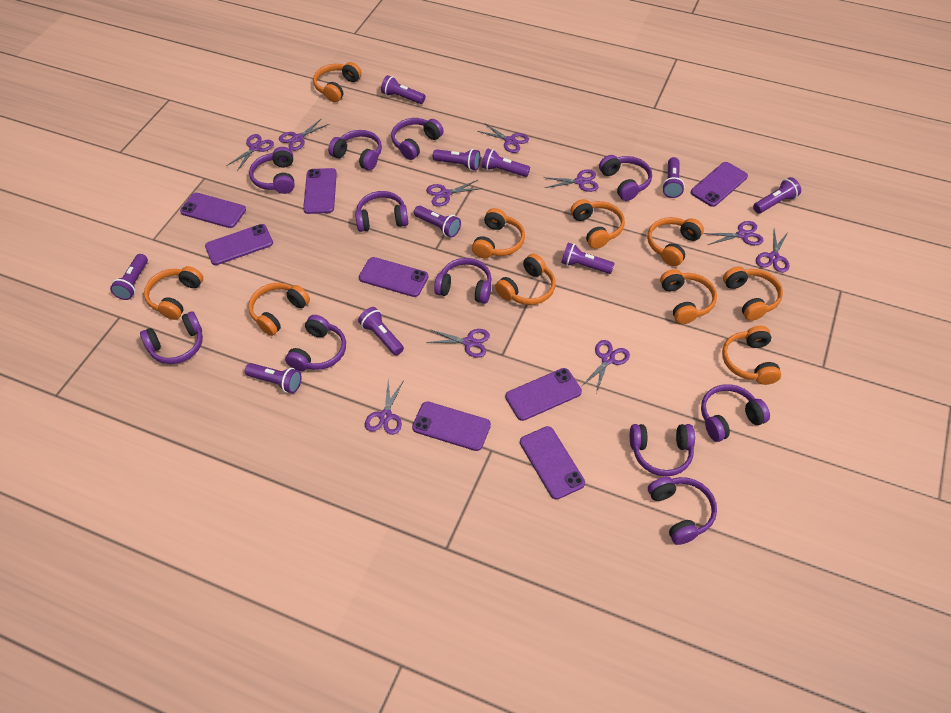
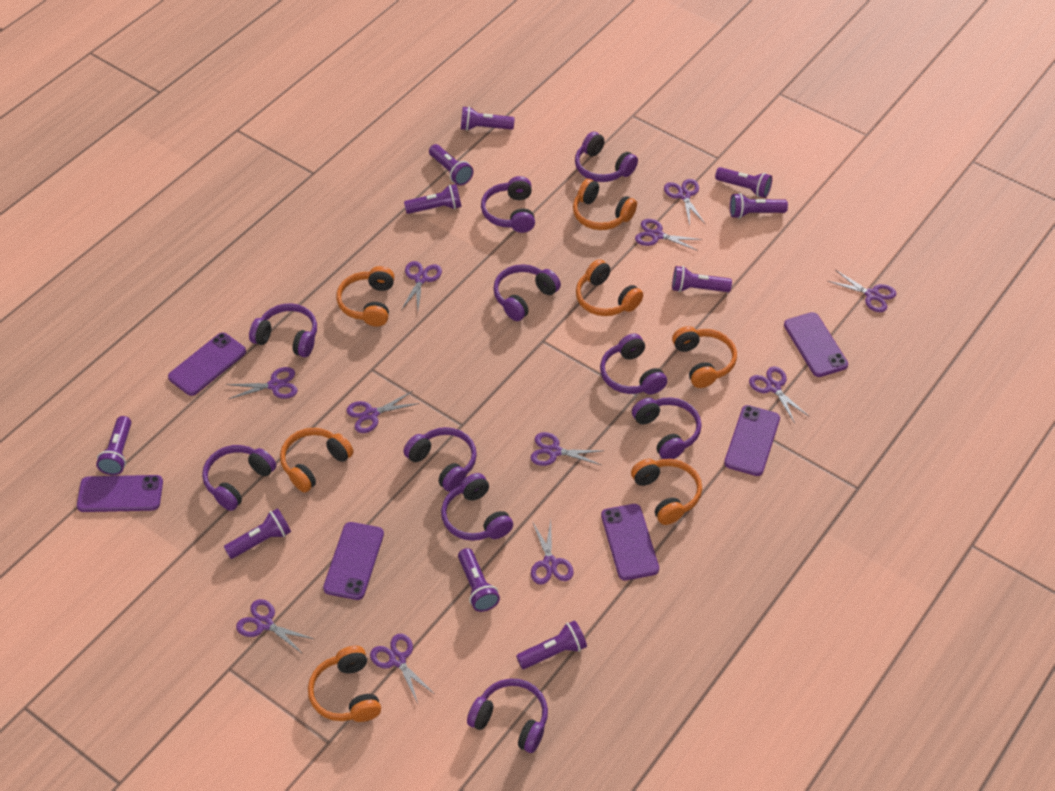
orange headphones: 10 -> 7
purple headphones: 11 -> 10
purple phone: 8 -> 6
purple scissors: 10 -> 11

